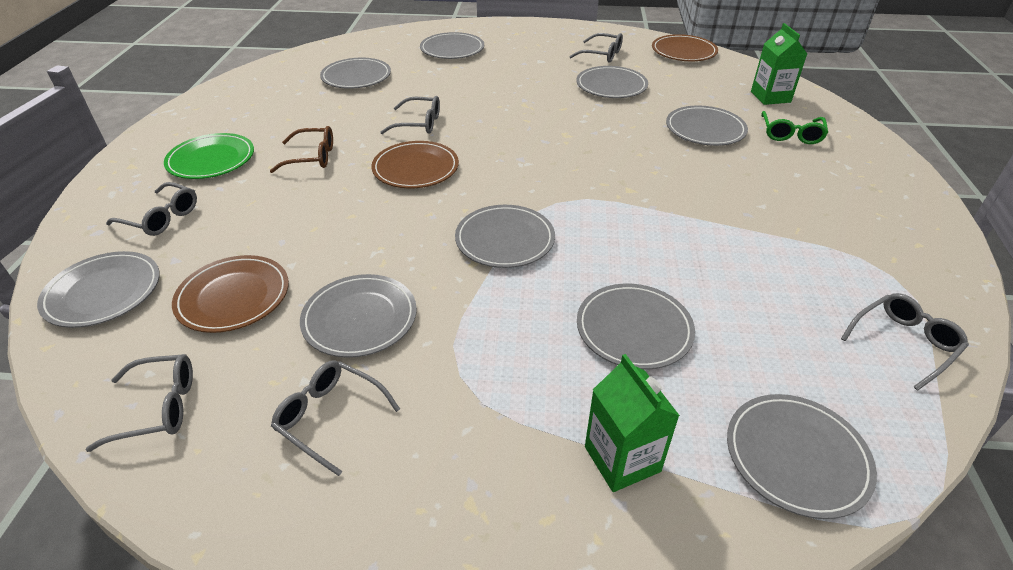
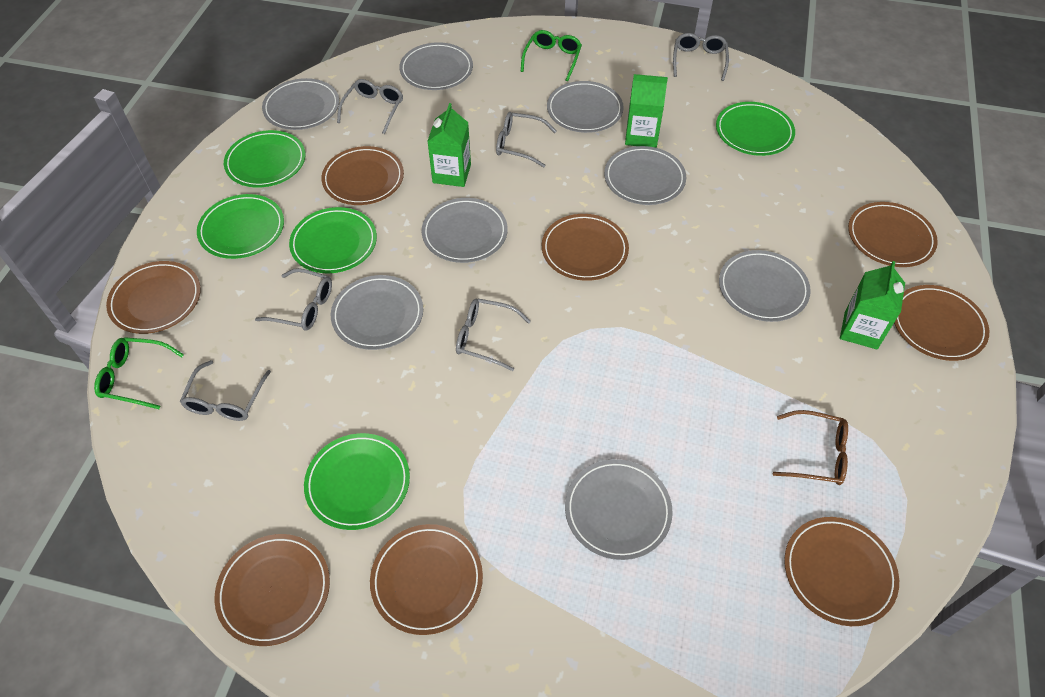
brown plate: 3 -> 8
green carton: 2 -> 3
green glasses: 1 -> 2
green plate: 1 -> 5
grey plate: 9 -> 8

